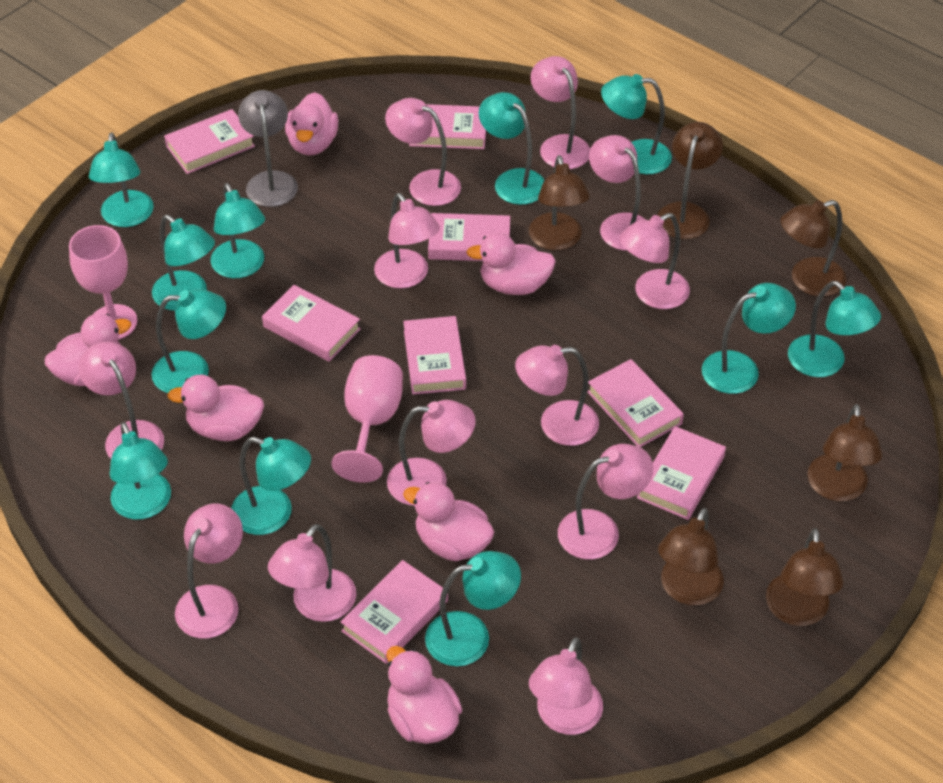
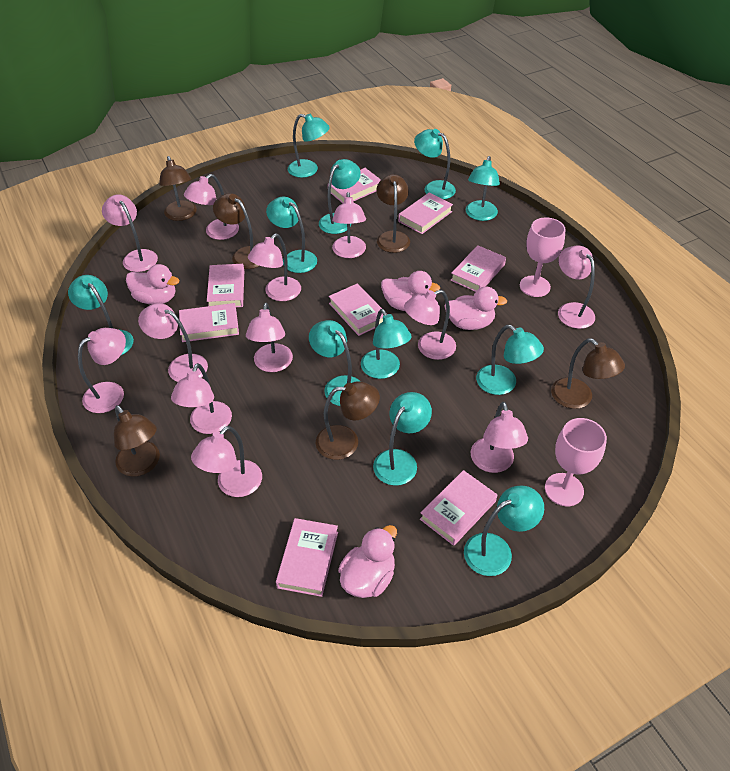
grey lamp: 1 -> 0
pink duck: 6 -> 4

